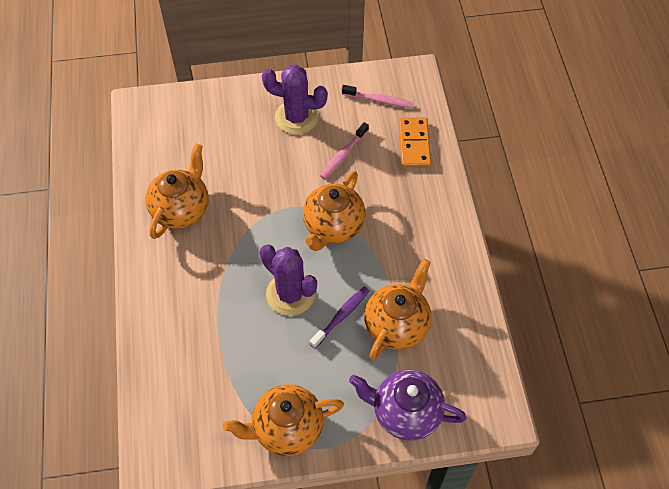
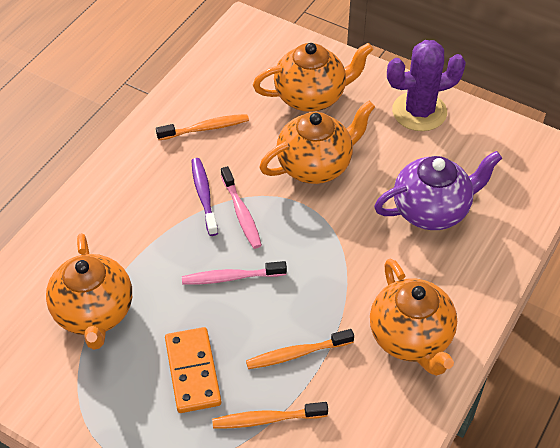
orange toothbrush: 0 -> 3
purple cactus: 2 -> 1

